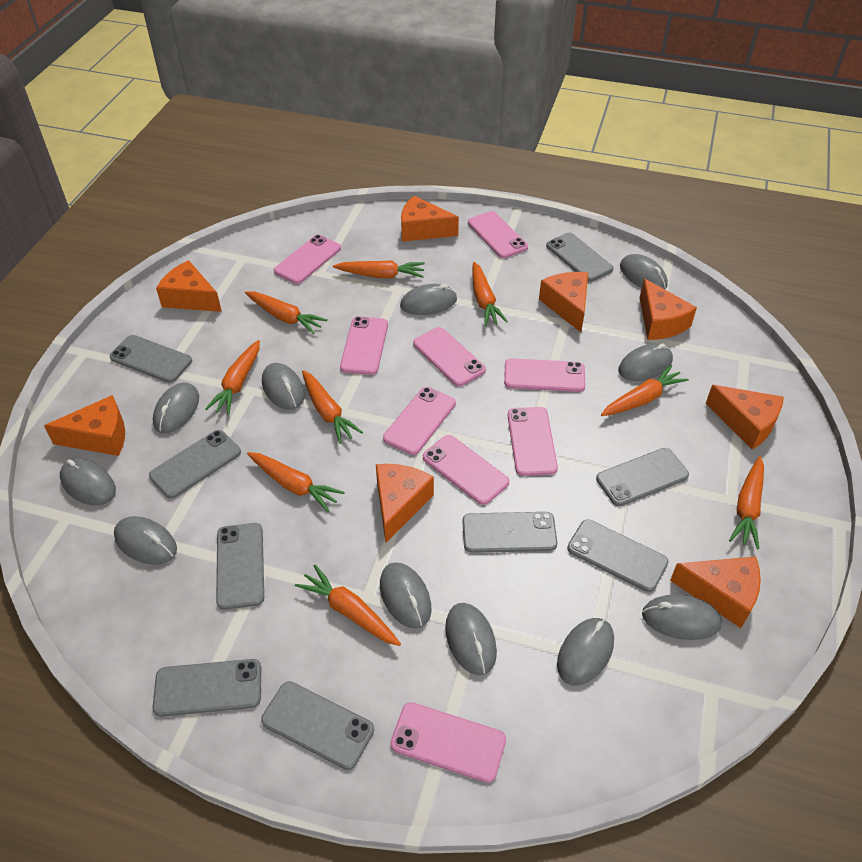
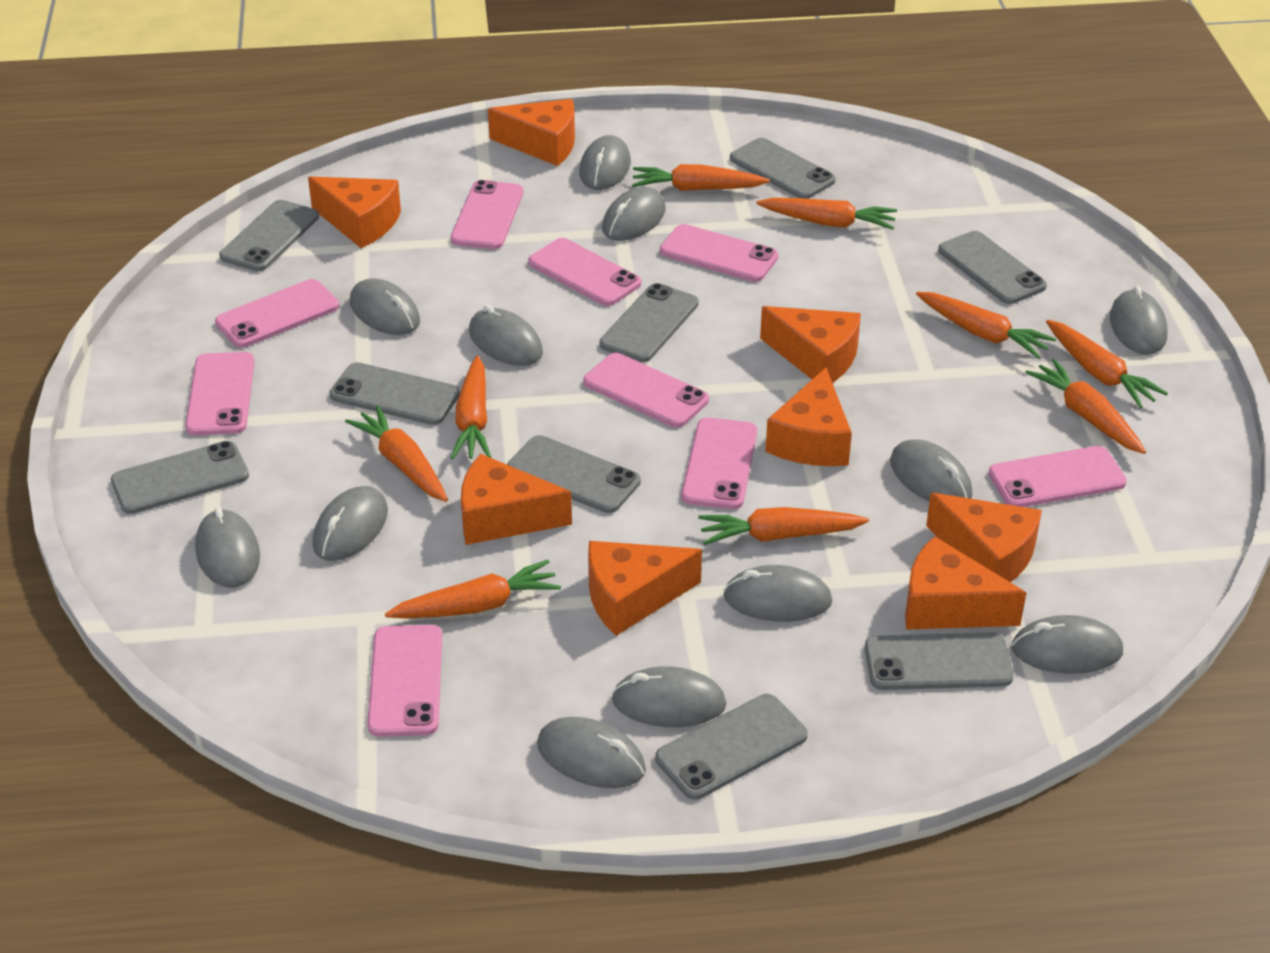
grey mouse: 11 -> 12

